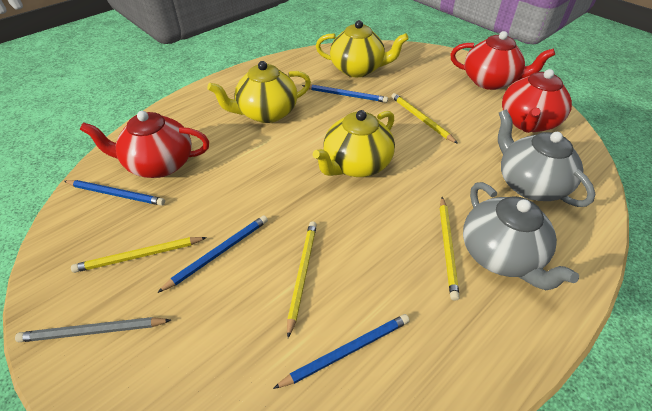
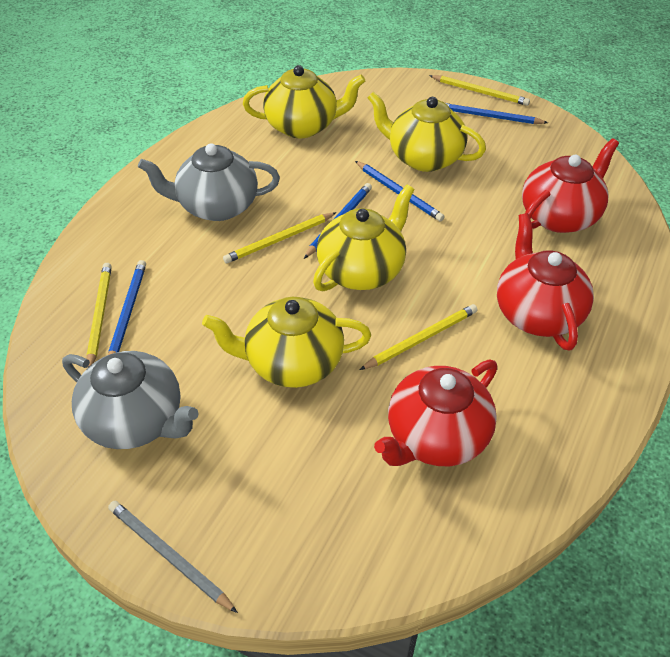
yellow teapot: 3 -> 4

